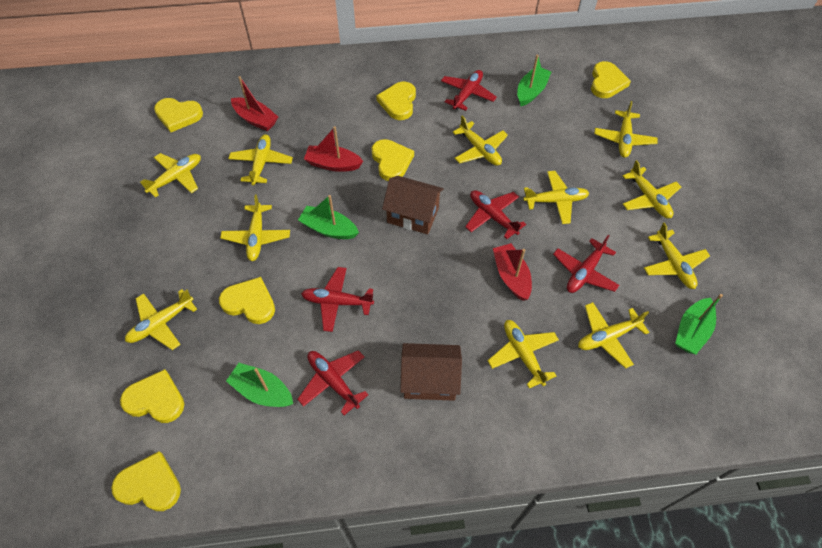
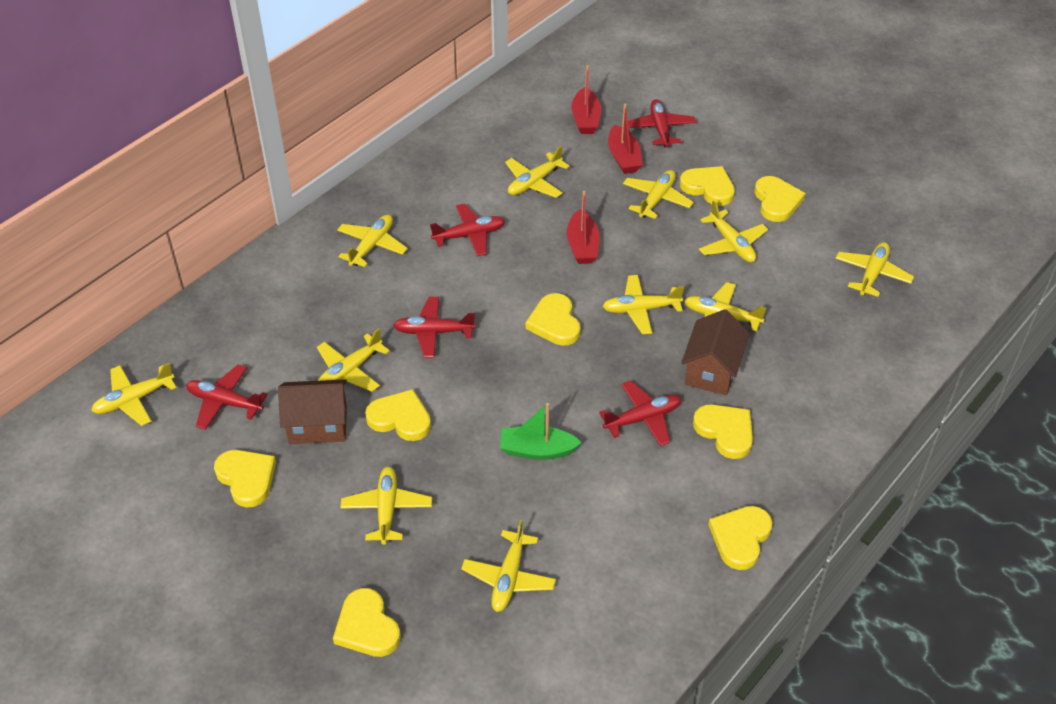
green boat: 4 -> 1
yellow heart: 7 -> 8

